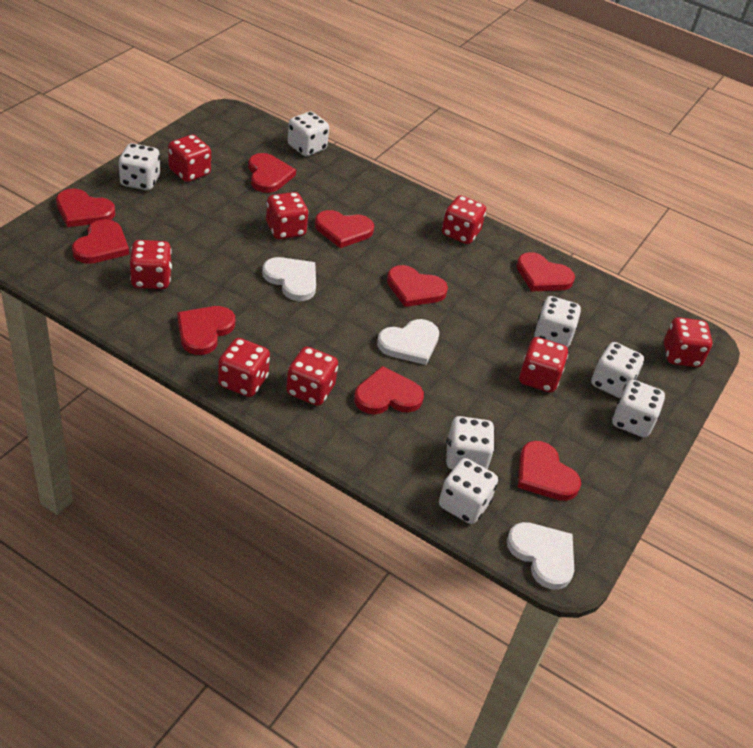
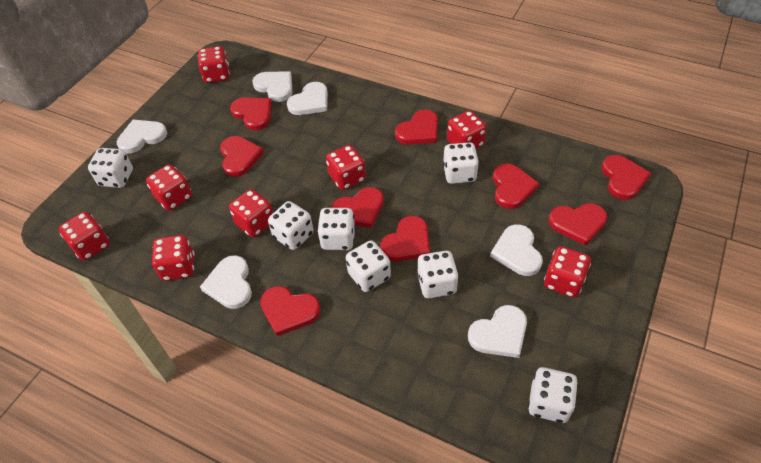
white heart: 3 -> 6

